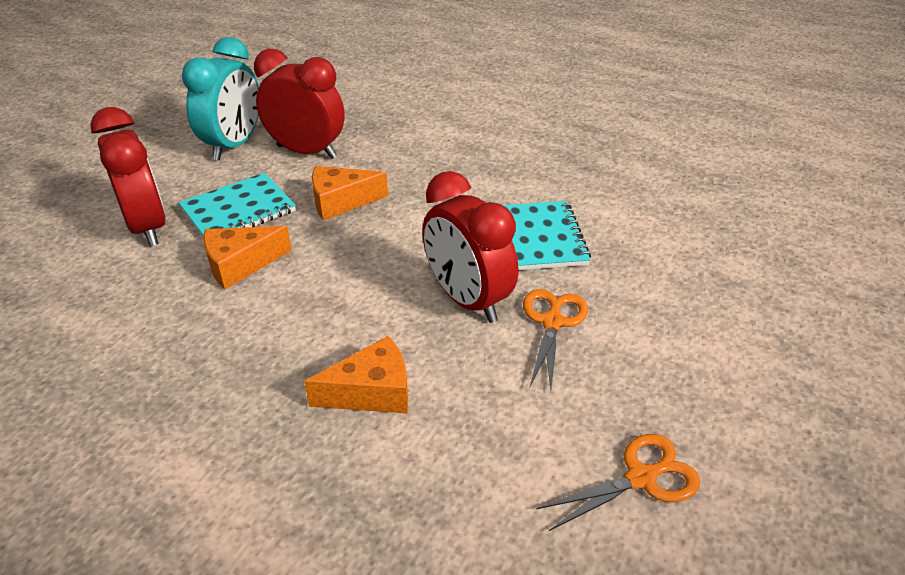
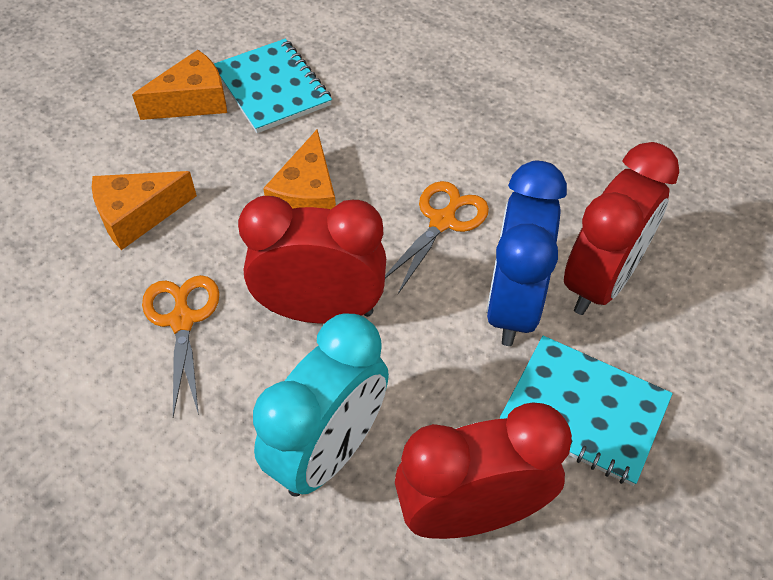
blue clock: 0 -> 1

